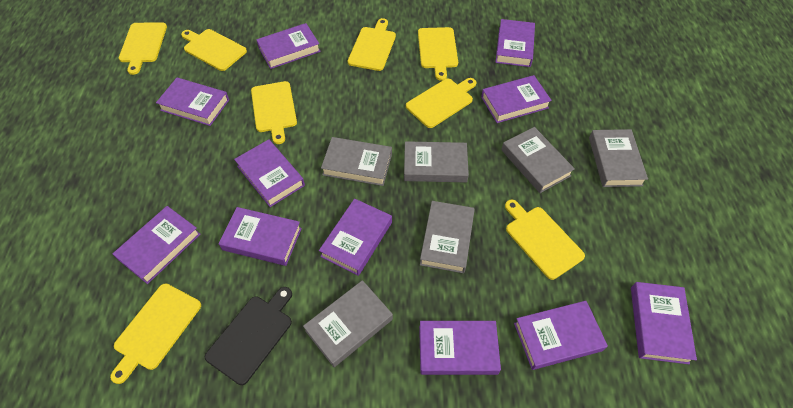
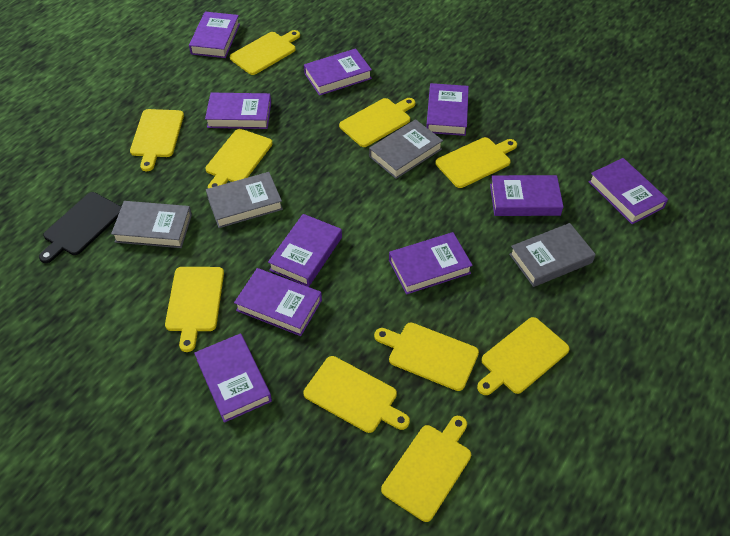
grey book: 6 -> 4
purple book: 11 -> 10
yellow cutting board: 8 -> 10

